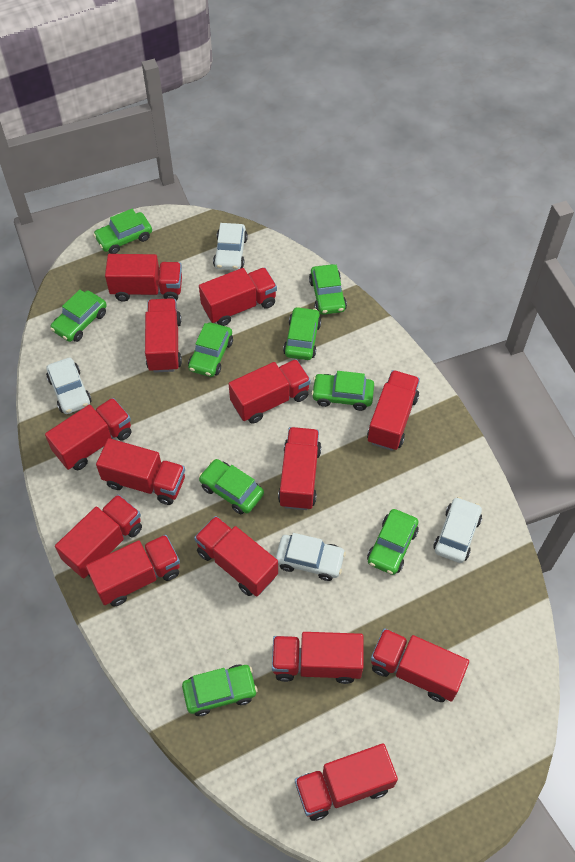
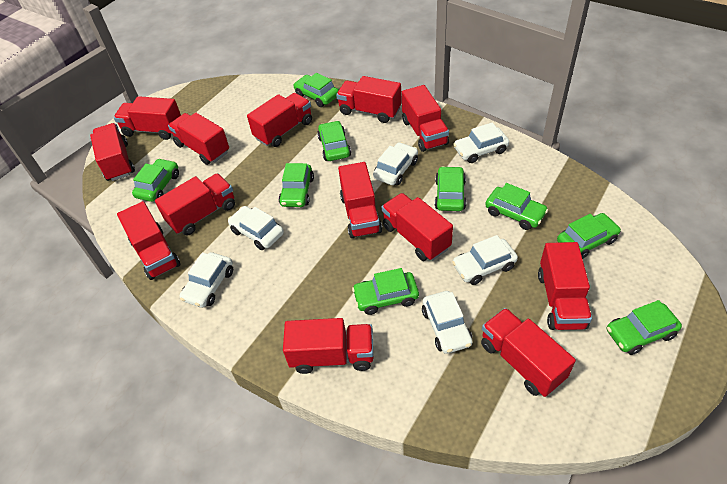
red truck: 14 -> 13
white car: 4 -> 6

